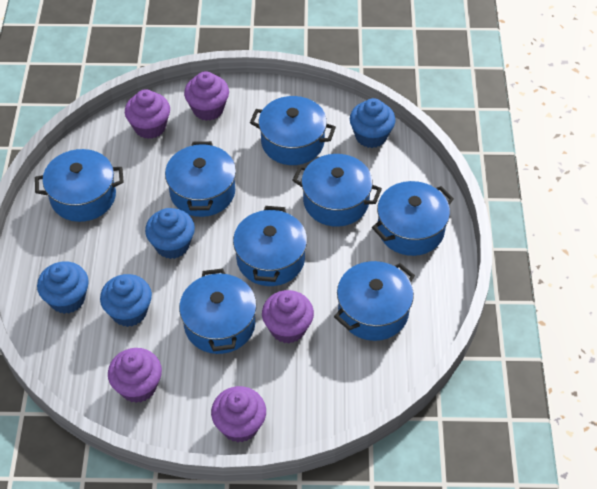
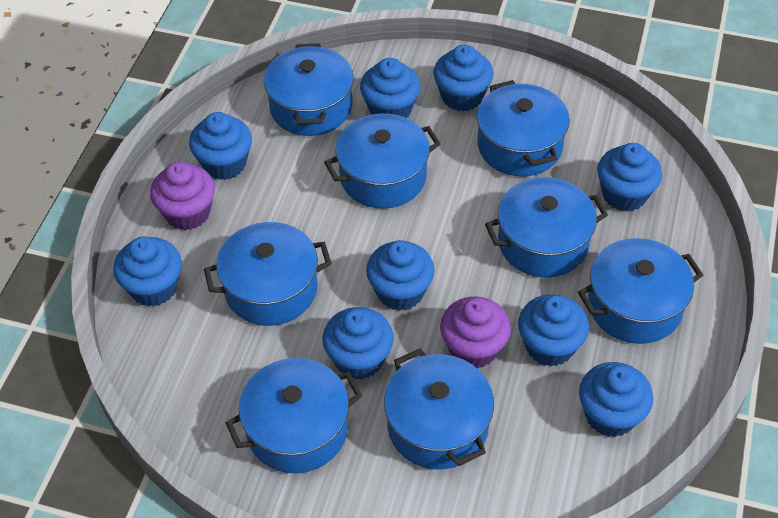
blue cupcake: 4 -> 9
purple cupcake: 5 -> 2

